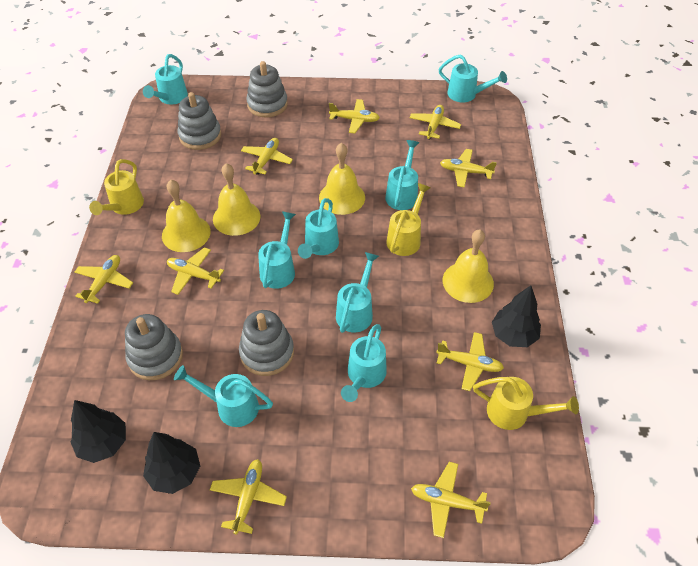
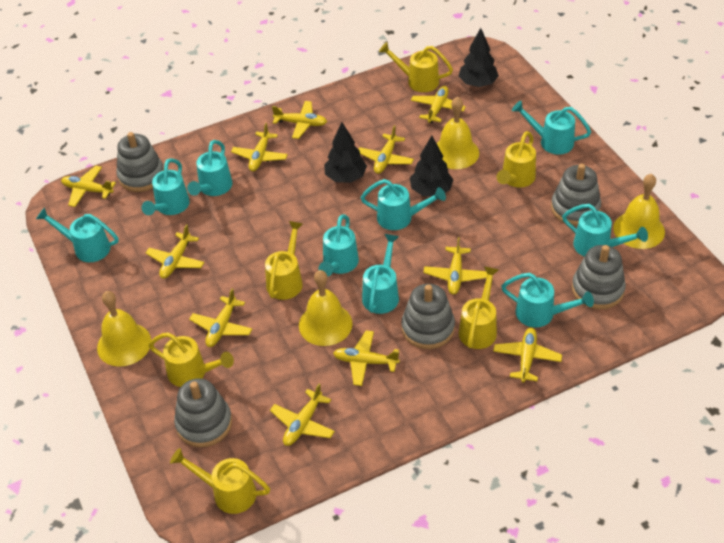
grey stacking toy: 4 -> 5
turquoise watering can: 8 -> 9
yellow plane: 9 -> 11
yellow watering can: 3 -> 6

